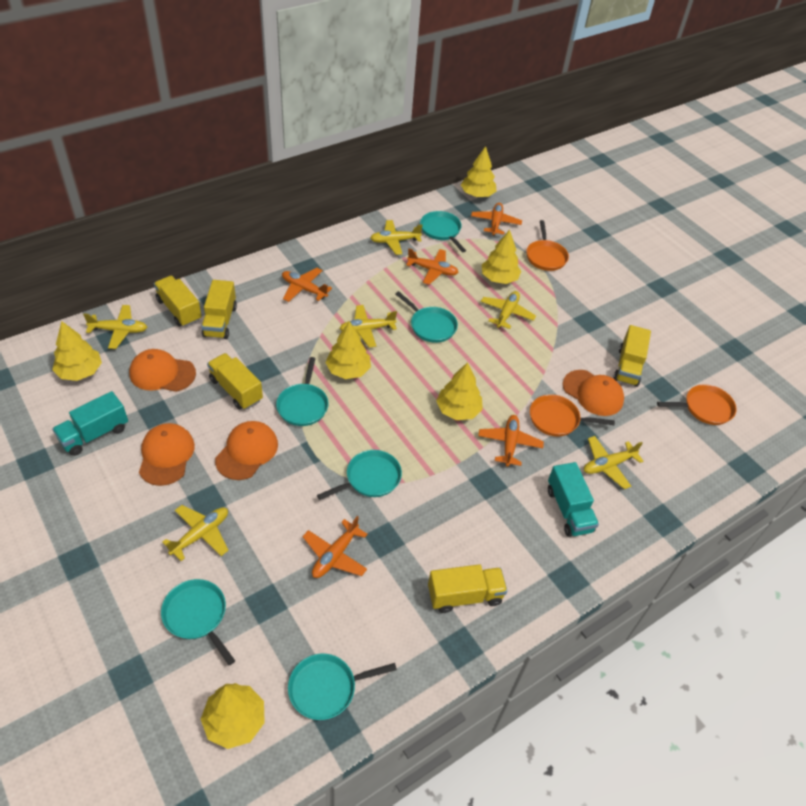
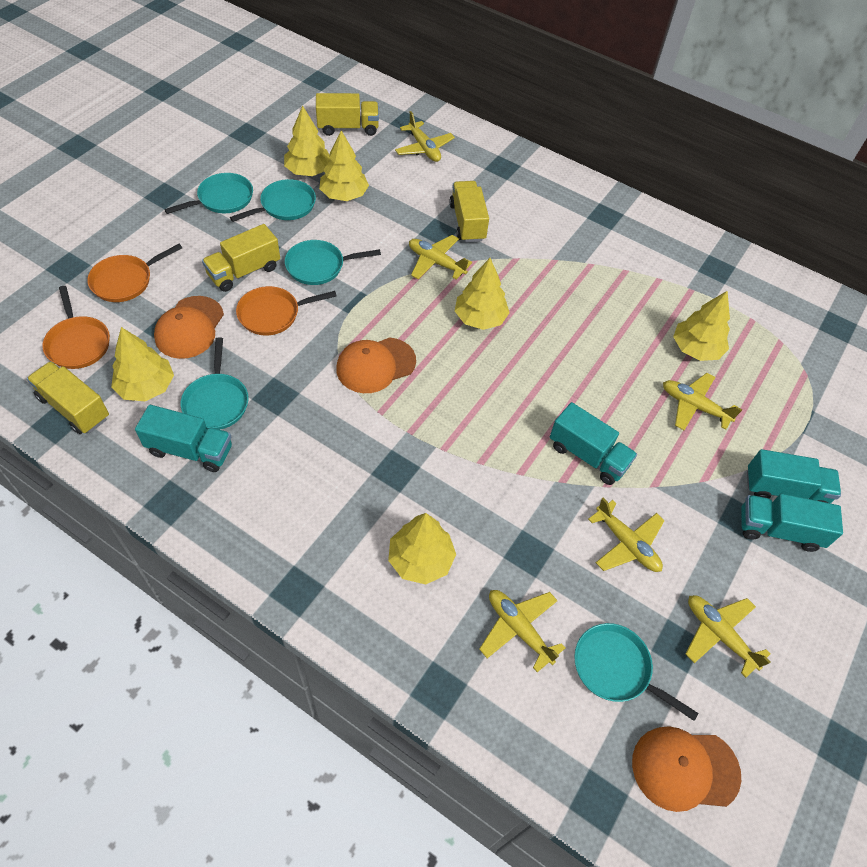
orange cap: 4 -> 3
orange plane: 5 -> 0
turquoise pan: 6 -> 5
turquoise truck: 2 -> 4
yellow truck: 5 -> 4

